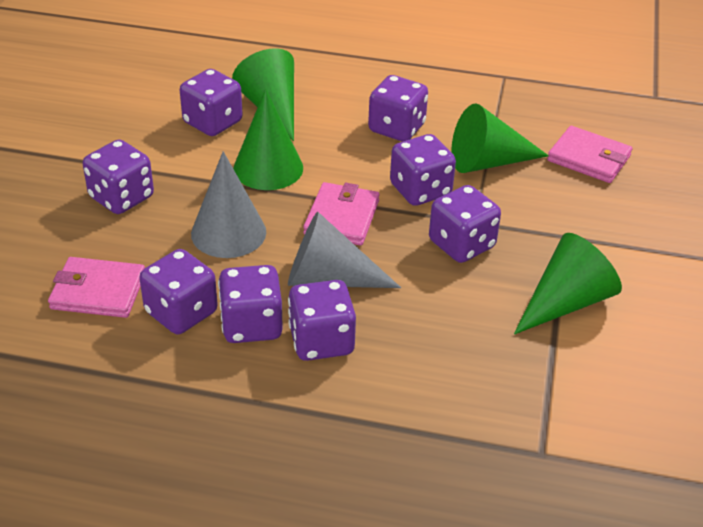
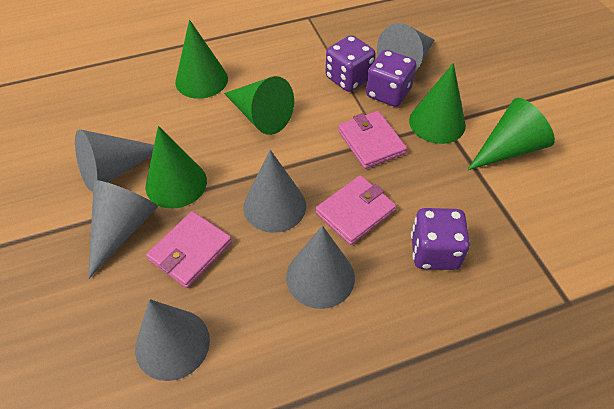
green cone: 4 -> 5
grey cone: 2 -> 6
purple dice: 8 -> 3

